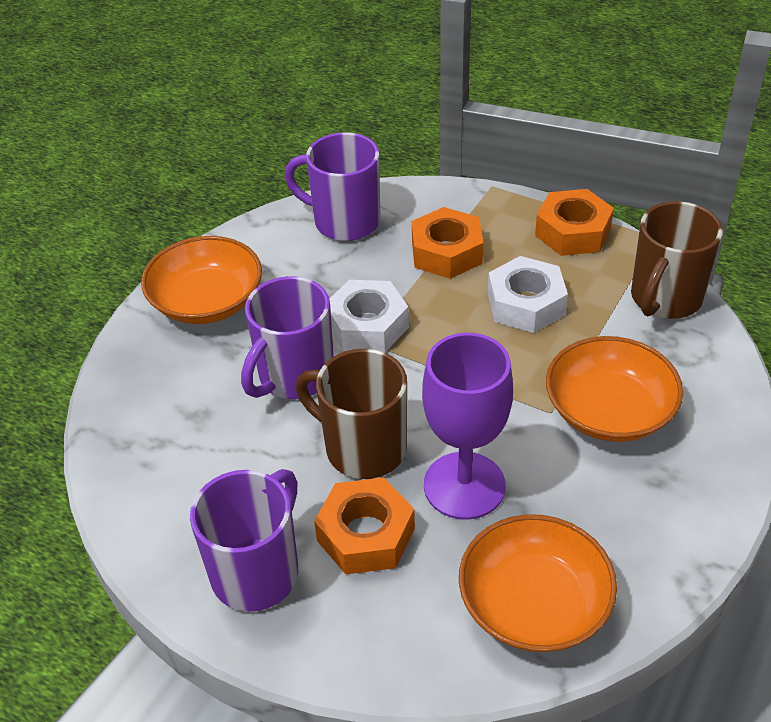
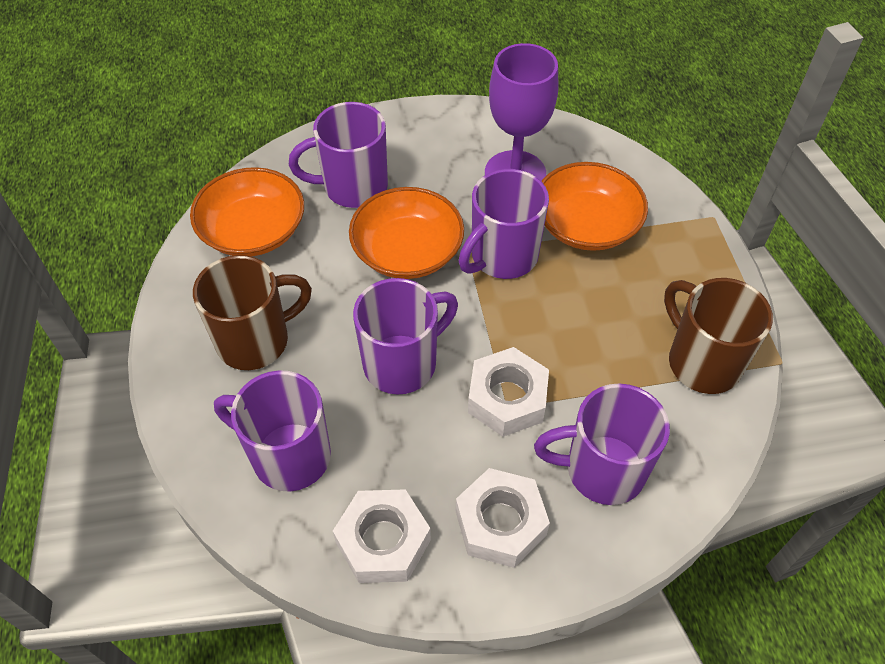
orange nut: 3 -> 0
purple mug: 3 -> 5
white nut: 2 -> 3

